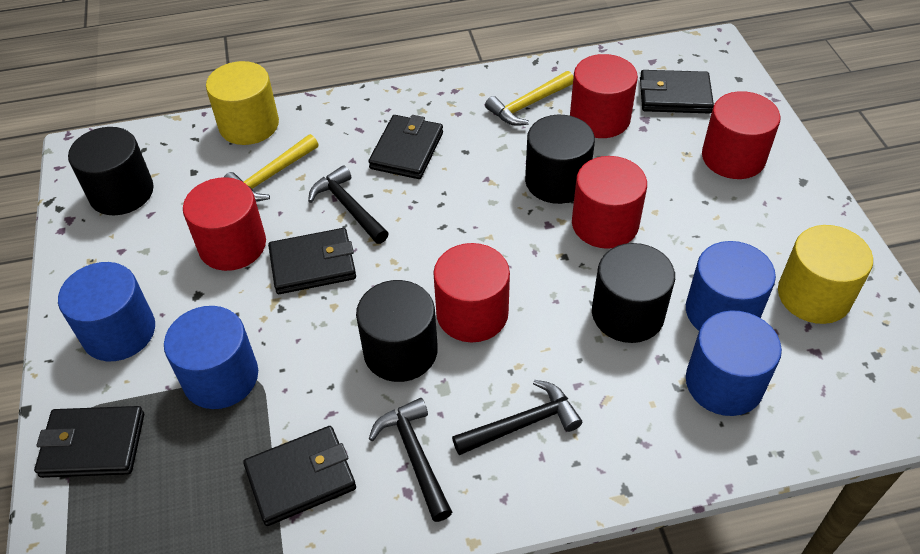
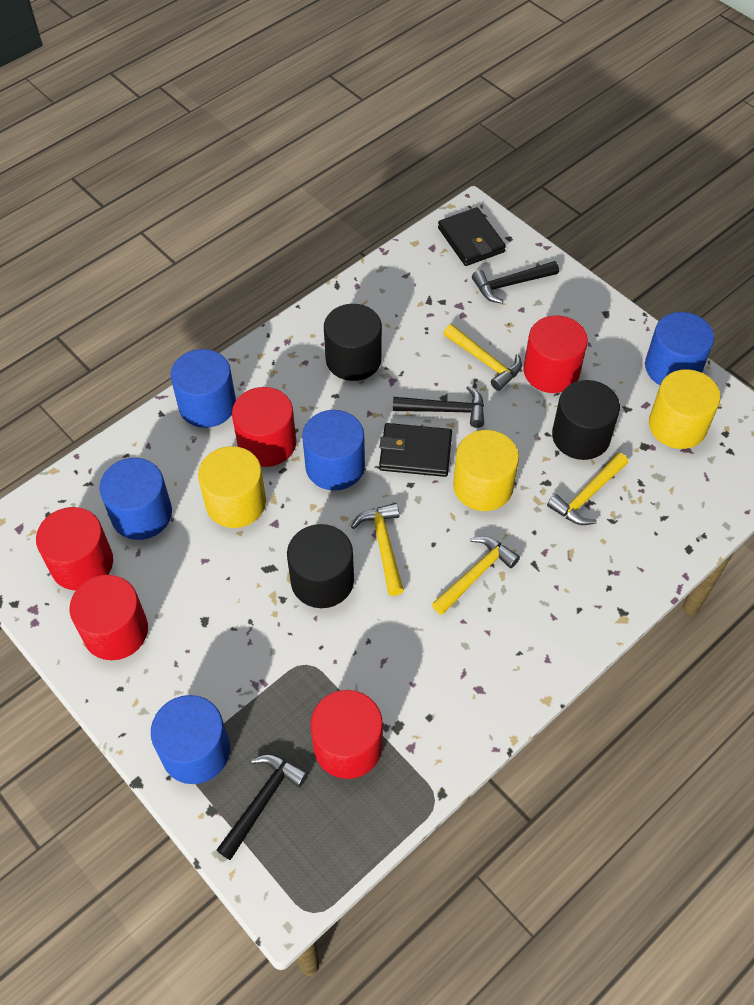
black cylinder: 4 -> 3
black wallet: 5 -> 2
blue cylinder: 4 -> 5
yellow cylinder: 2 -> 3
yellow hammer: 2 -> 4

